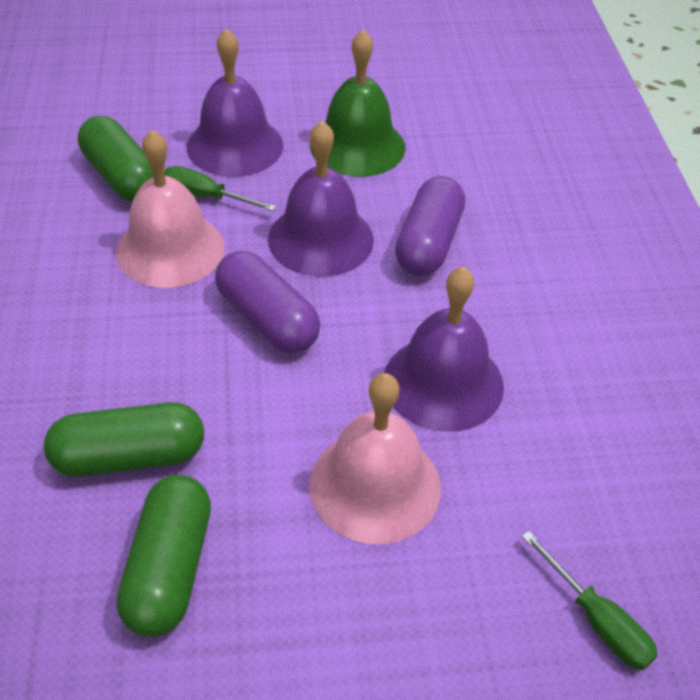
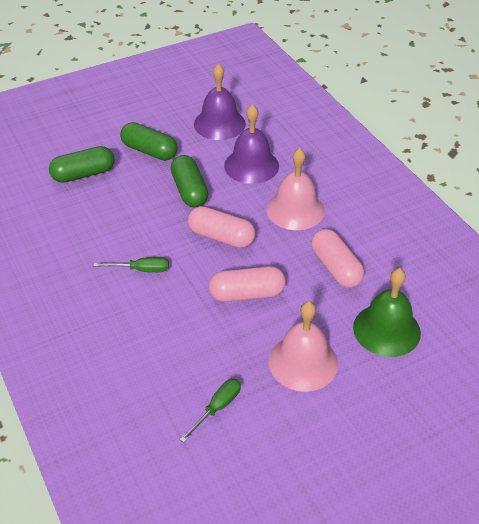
pink capsule: 0 -> 3
purple bell: 3 -> 2
purple capsule: 2 -> 0

